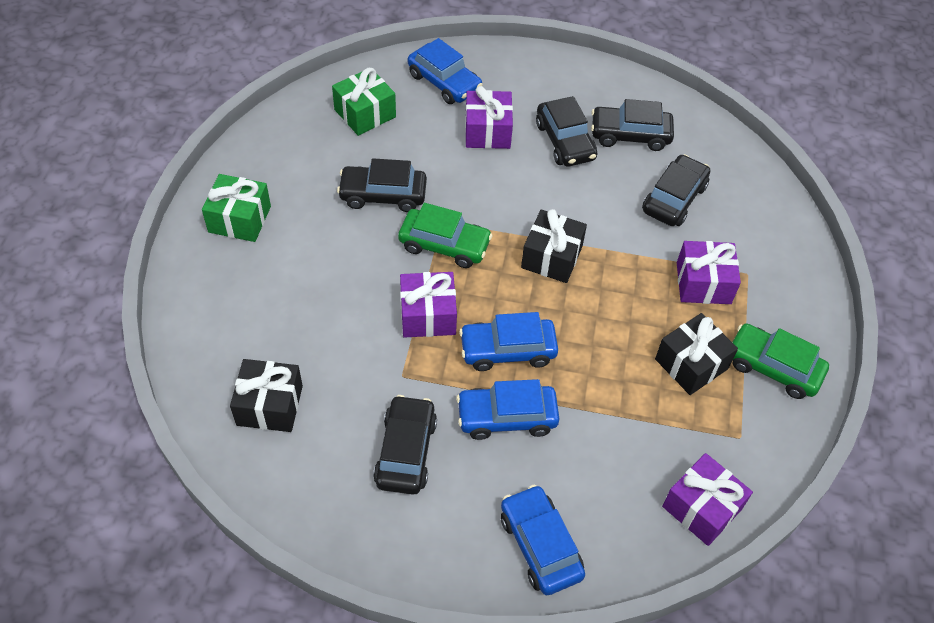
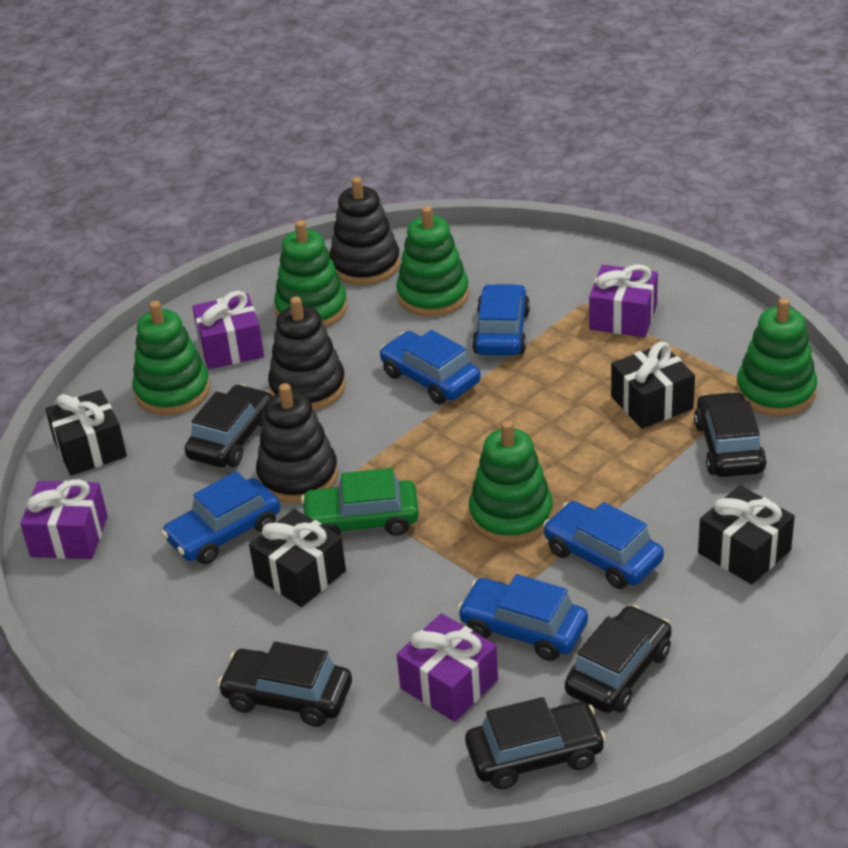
black gift: 3 -> 4
black stacking toy: 0 -> 3
blue car: 4 -> 5
green car: 2 -> 1
green gift: 2 -> 0
green stacking toy: 0 -> 5

